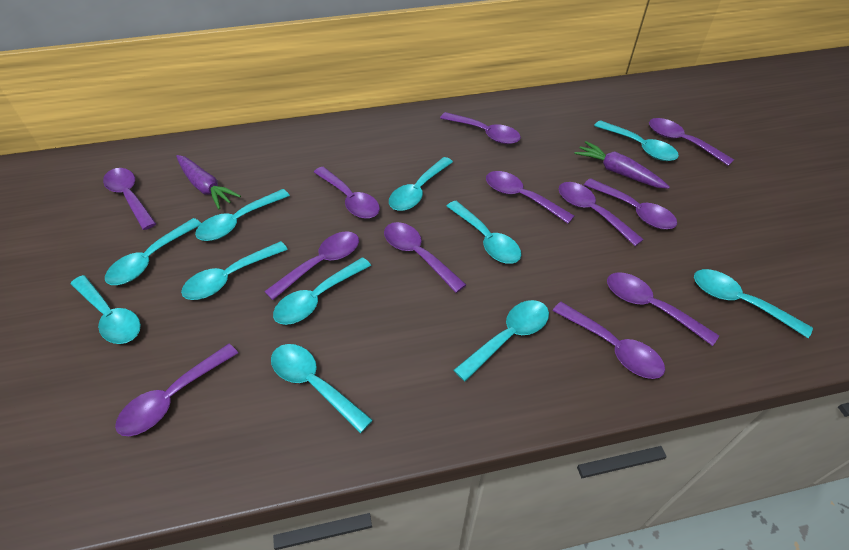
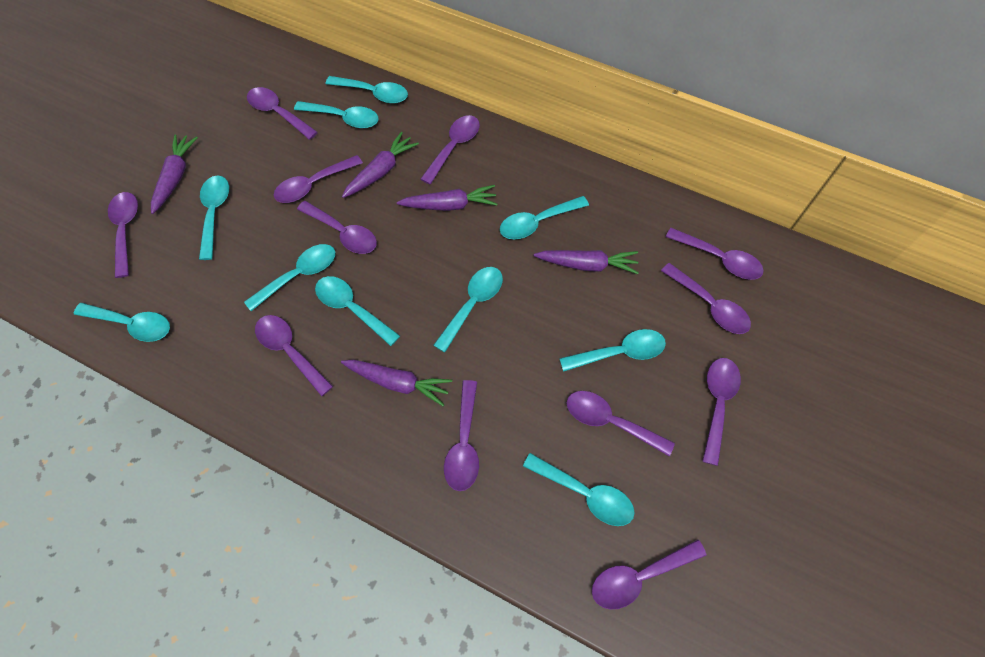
purple carrot: 2 -> 5
turquoise spoon: 11 -> 10

